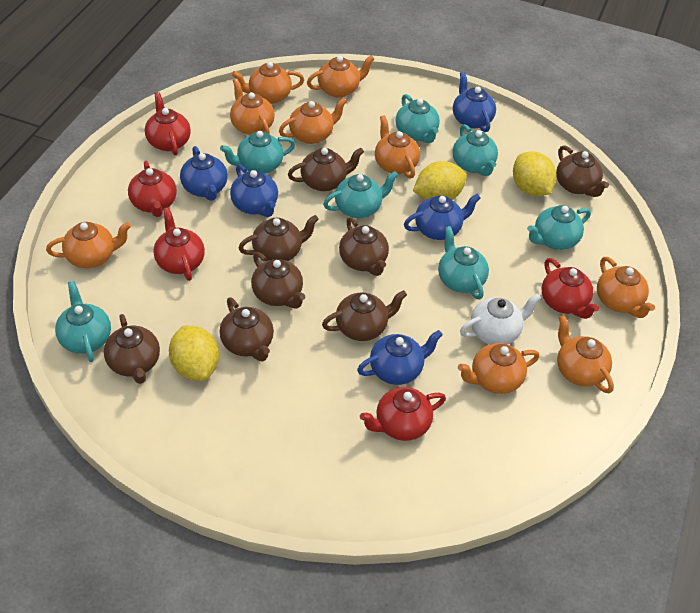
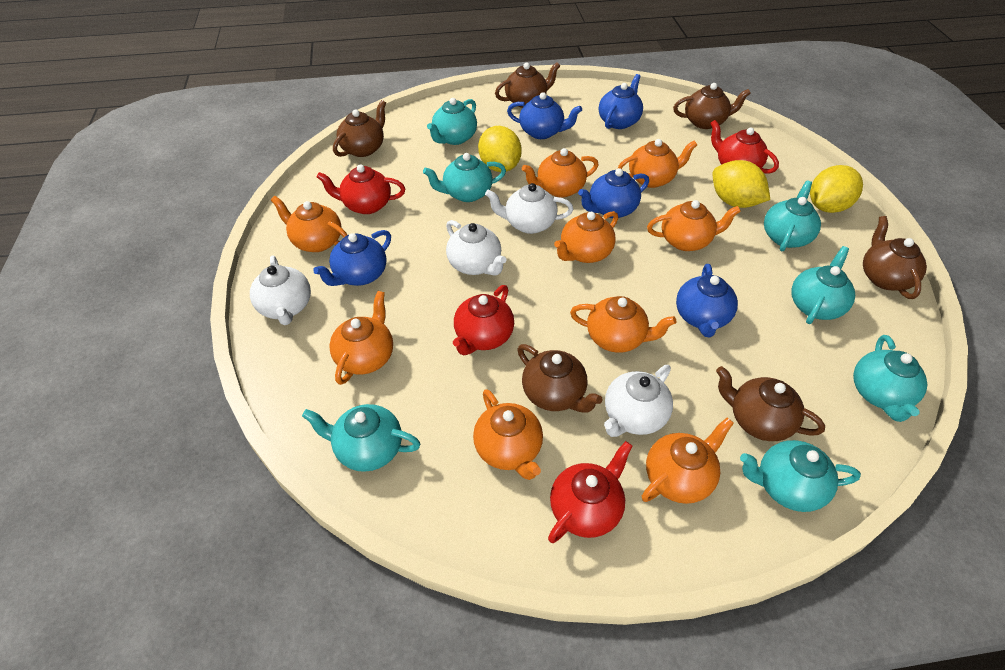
brown teapot: 8 -> 6
red teapot: 5 -> 4
white teapot: 1 -> 4

